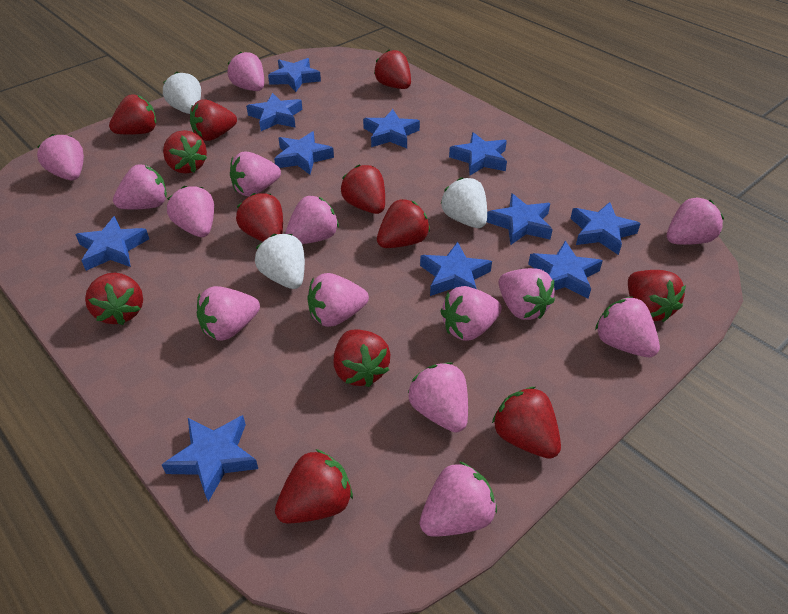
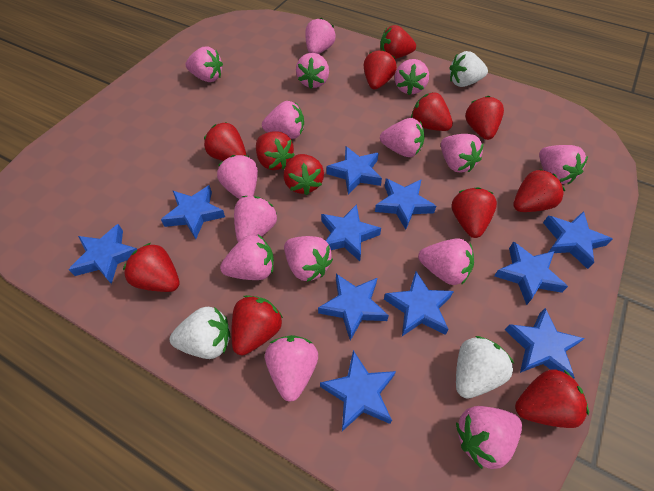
pink strawberry: 14 -> 15

